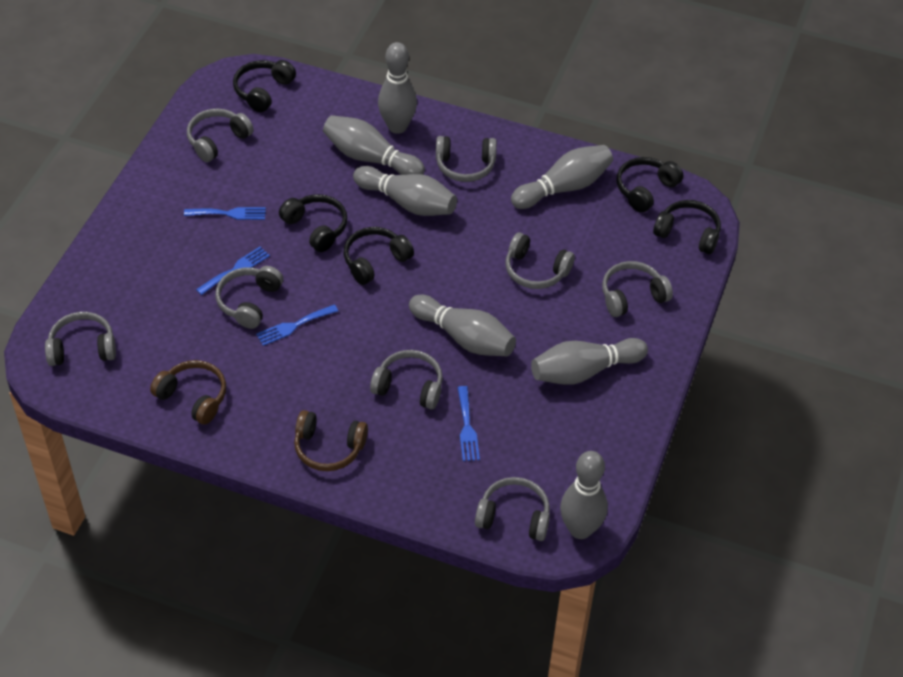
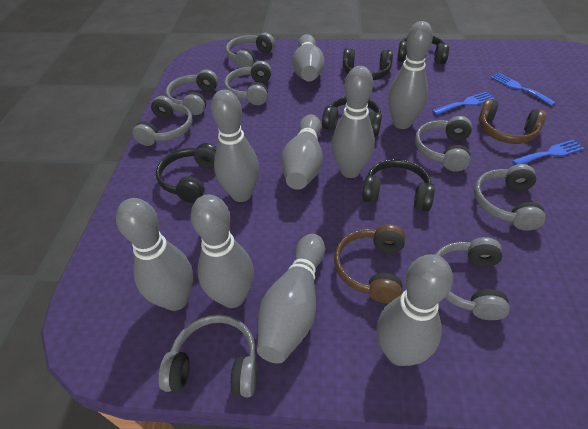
blue fork: 4 -> 3
grey bowling pin: 7 -> 9

